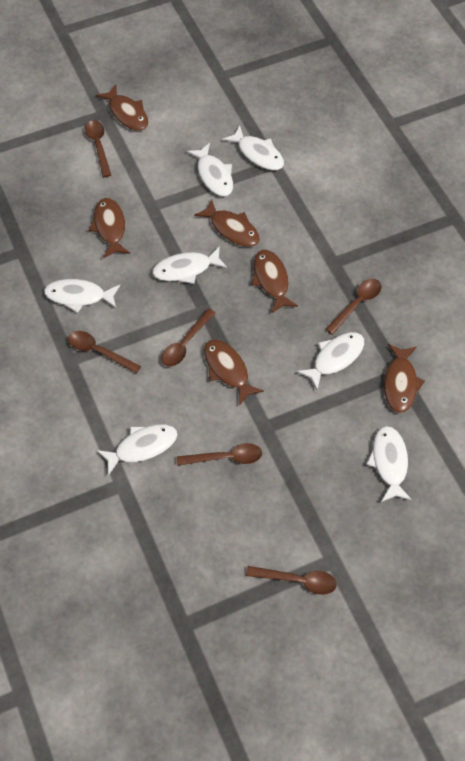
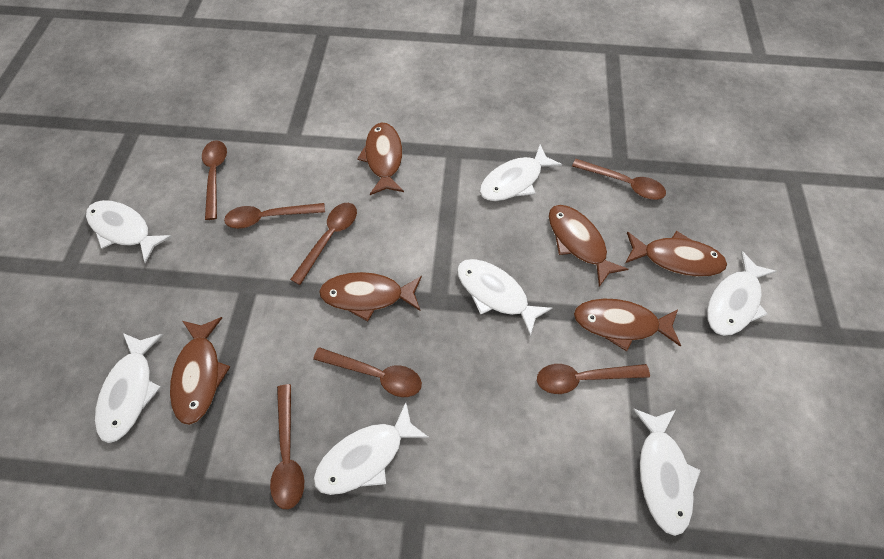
brown spoon: 6 -> 7

